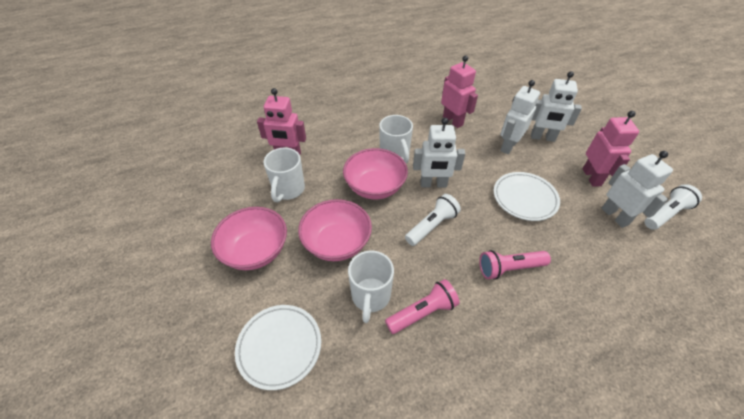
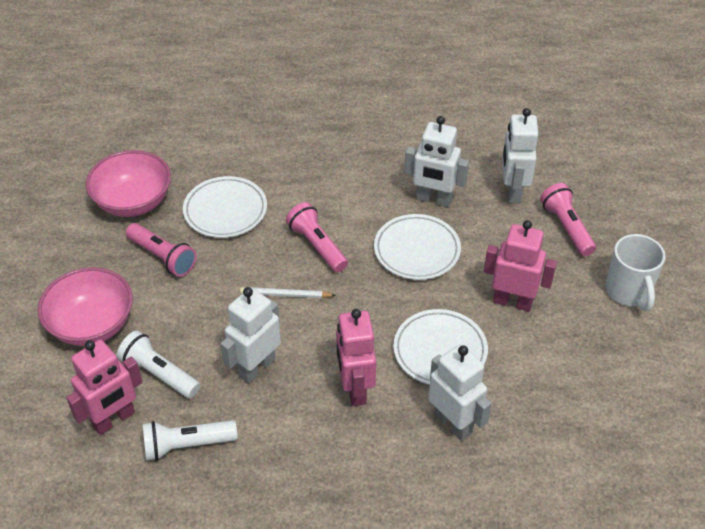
pink bowl: 3 -> 2
pink flashlight: 2 -> 3
white mug: 3 -> 1
white pencil: 0 -> 1
white plate: 2 -> 3

